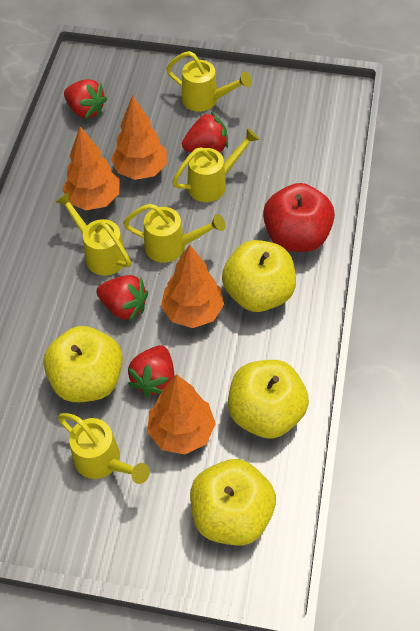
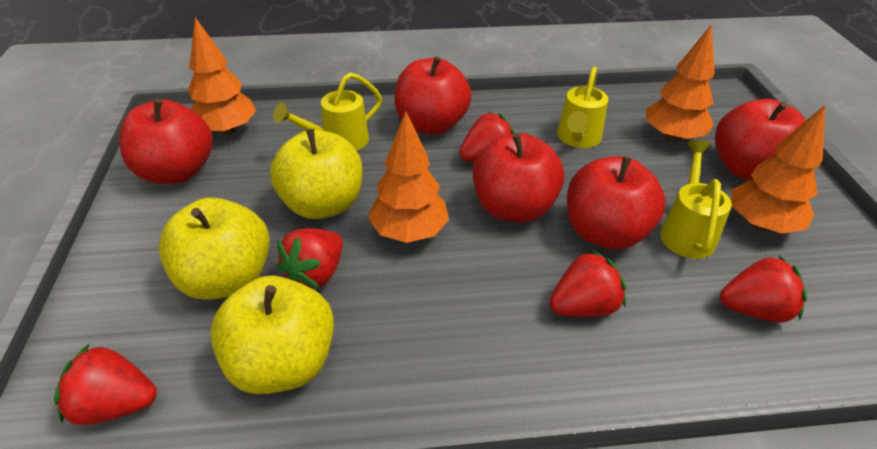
red apple: 1 -> 5
red strawberry: 4 -> 5
yellow apple: 4 -> 3
yellow watering can: 5 -> 3

